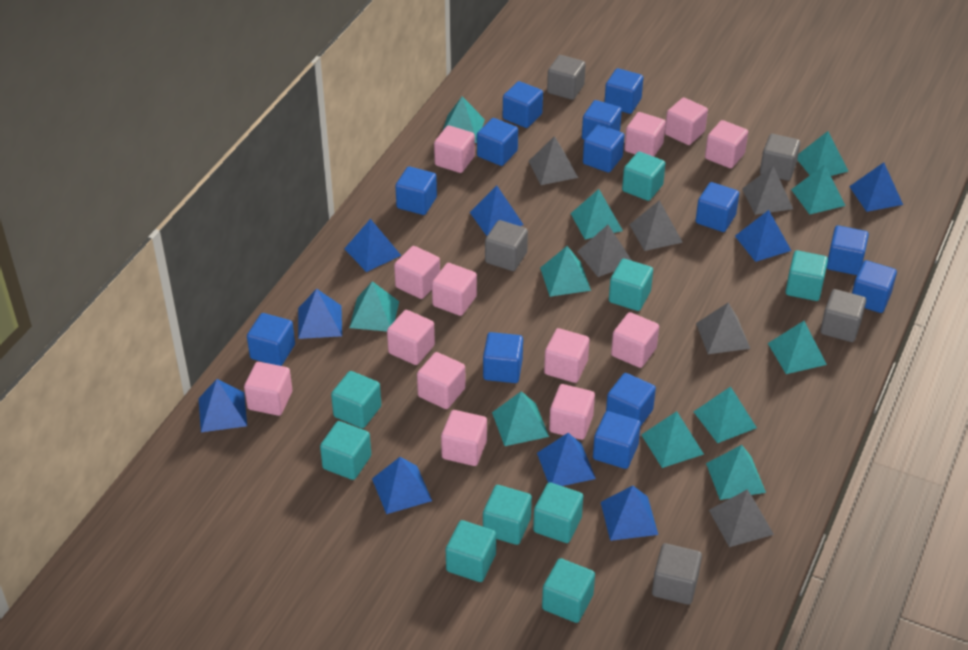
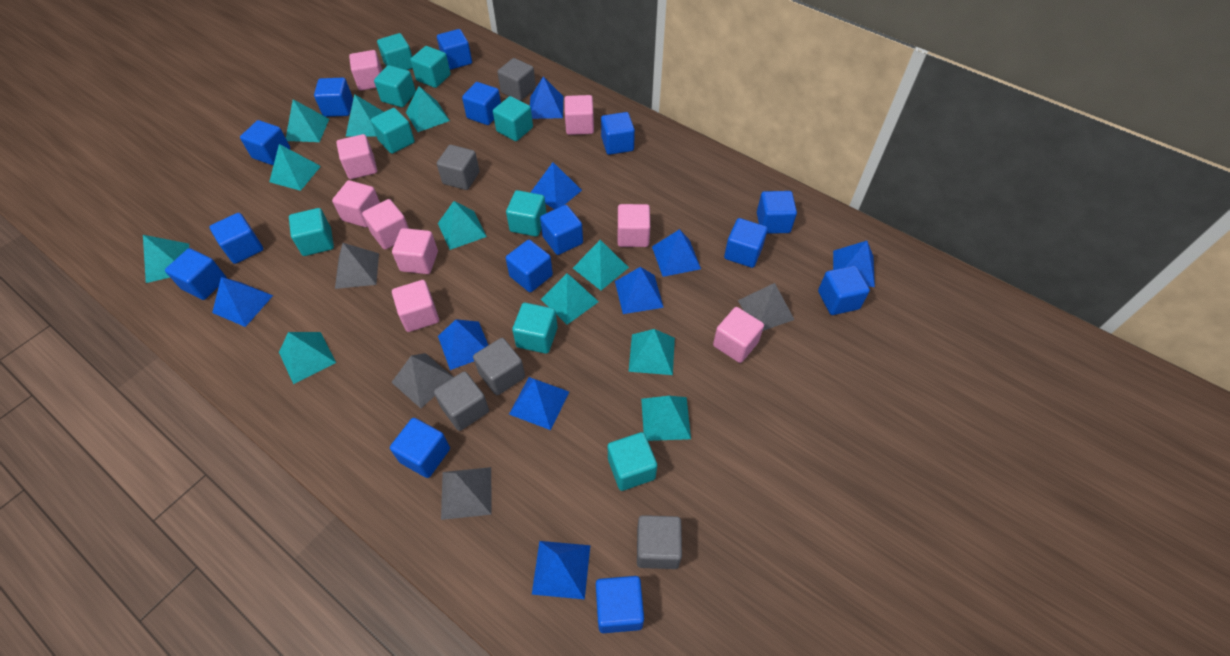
blue cube: 13 -> 14
grey pyramid: 6 -> 4
pink cube: 13 -> 9

